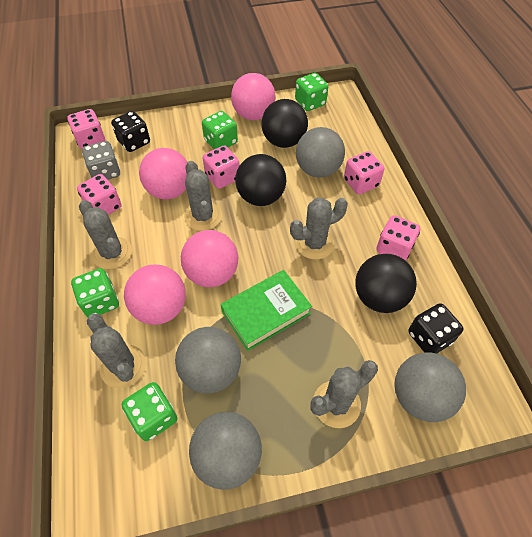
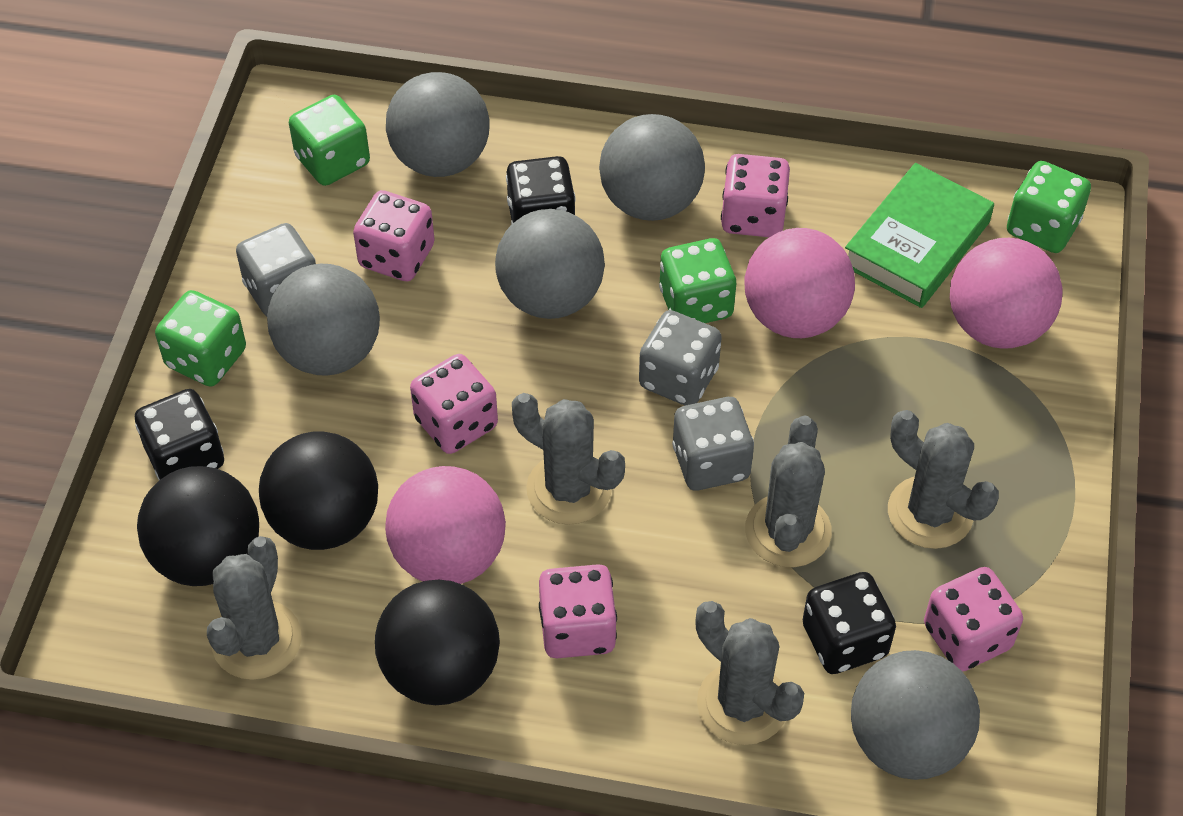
black dice: 2 -> 3
grey ball: 4 -> 5
grey dice: 1 -> 3
pink ball: 4 -> 3

